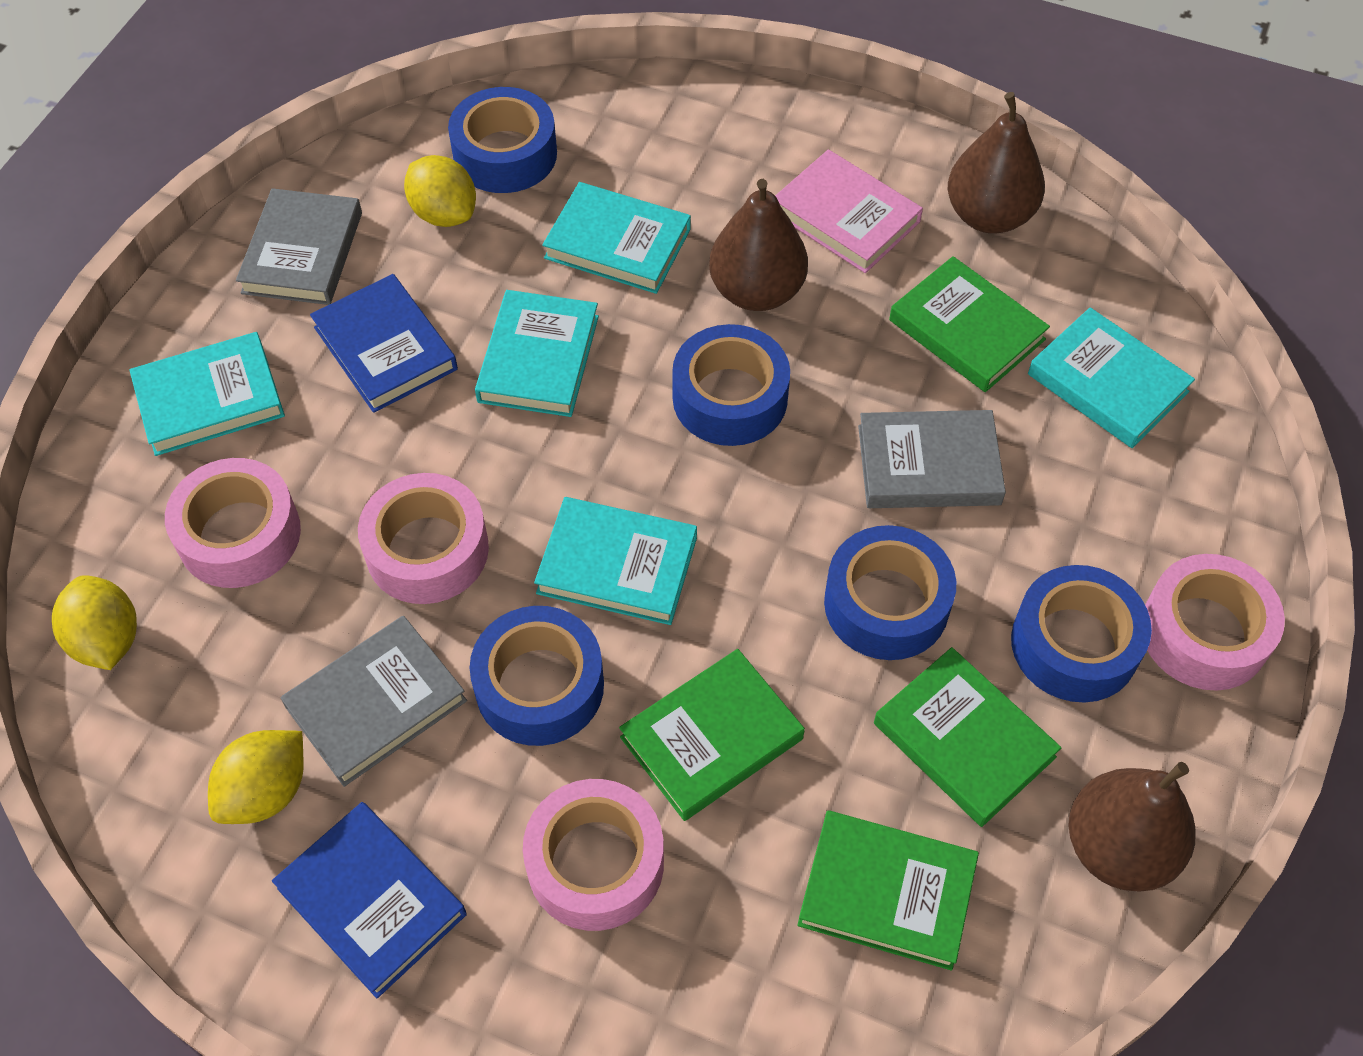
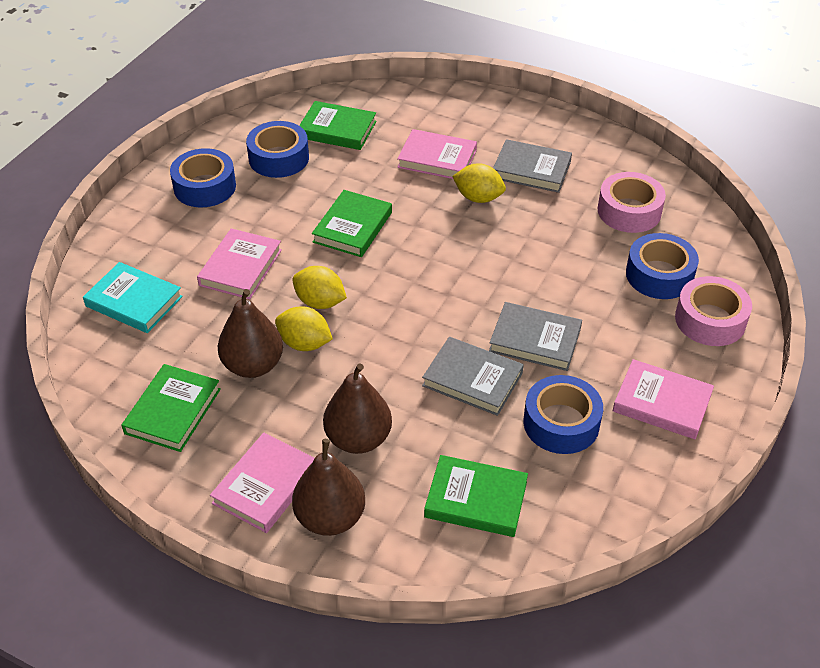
blue book: 2 -> 0
blue tape: 5 -> 4
pink book: 1 -> 4
pink tape: 4 -> 2
turquoise book: 5 -> 1

